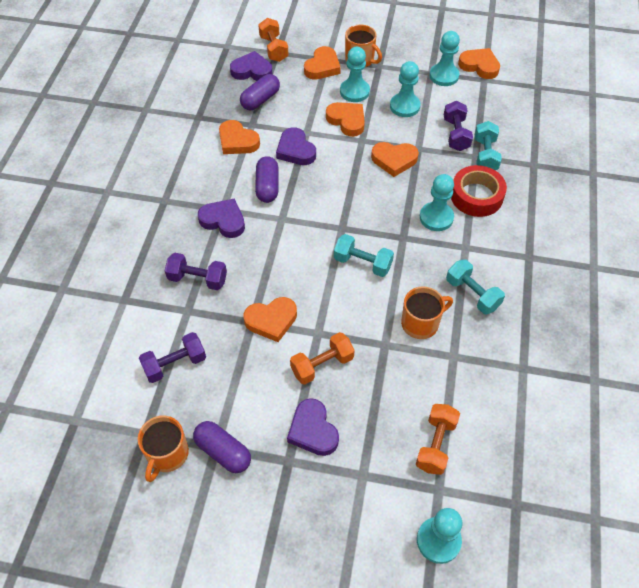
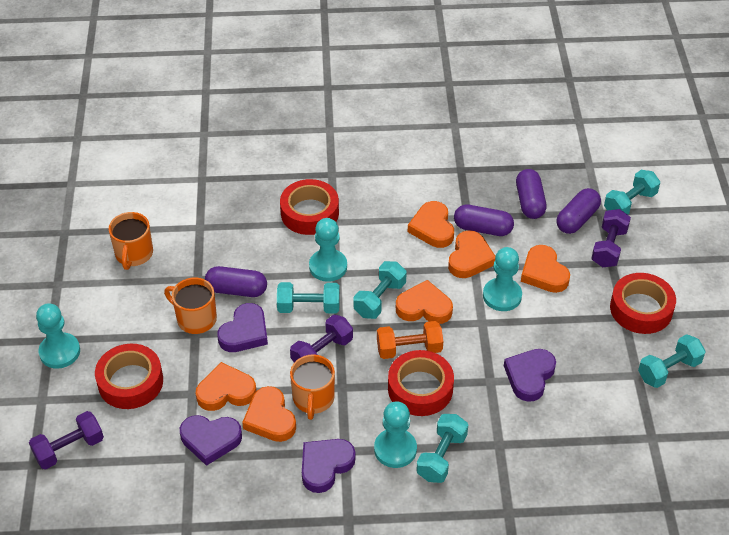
orange dumbbell: 3 -> 1
purple capsule: 3 -> 4
red tape: 1 -> 4
turquoise dumbbell: 3 -> 5
turquoise pawn: 5 -> 4

